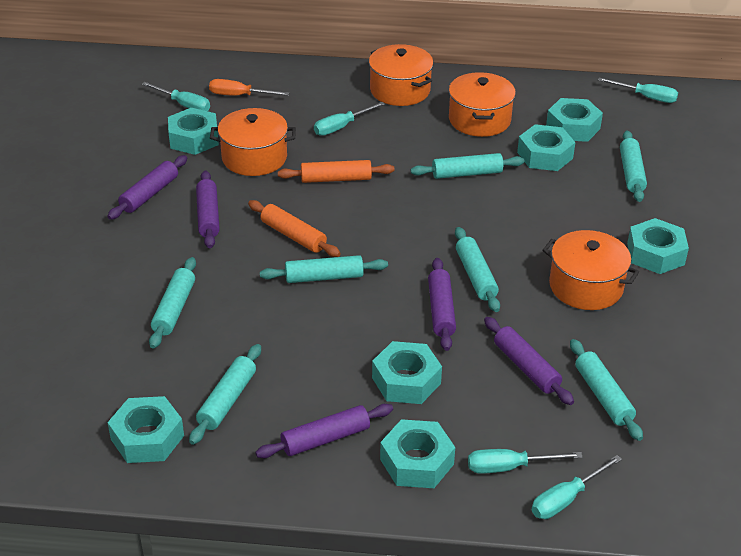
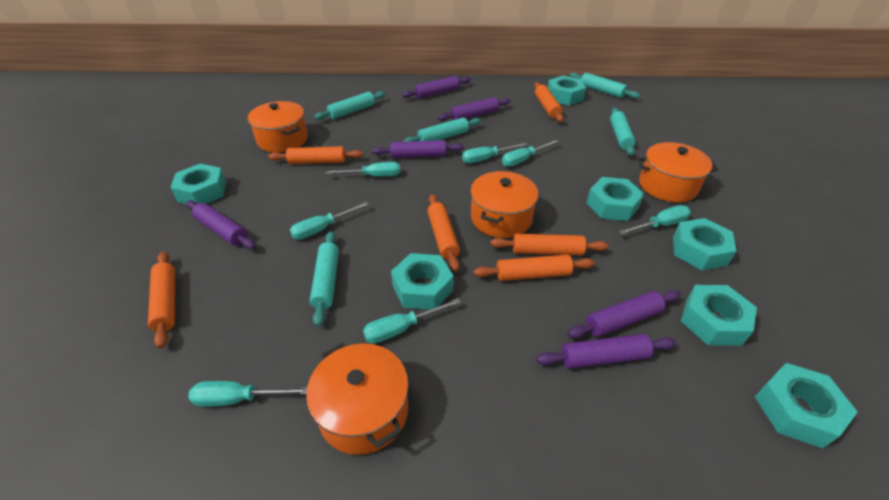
orange rolling pin: 2 -> 6
orange screwdriver: 1 -> 0
purple rolling pin: 5 -> 6
turquoise rolling pin: 7 -> 5
turquoise screwdriver: 5 -> 7

